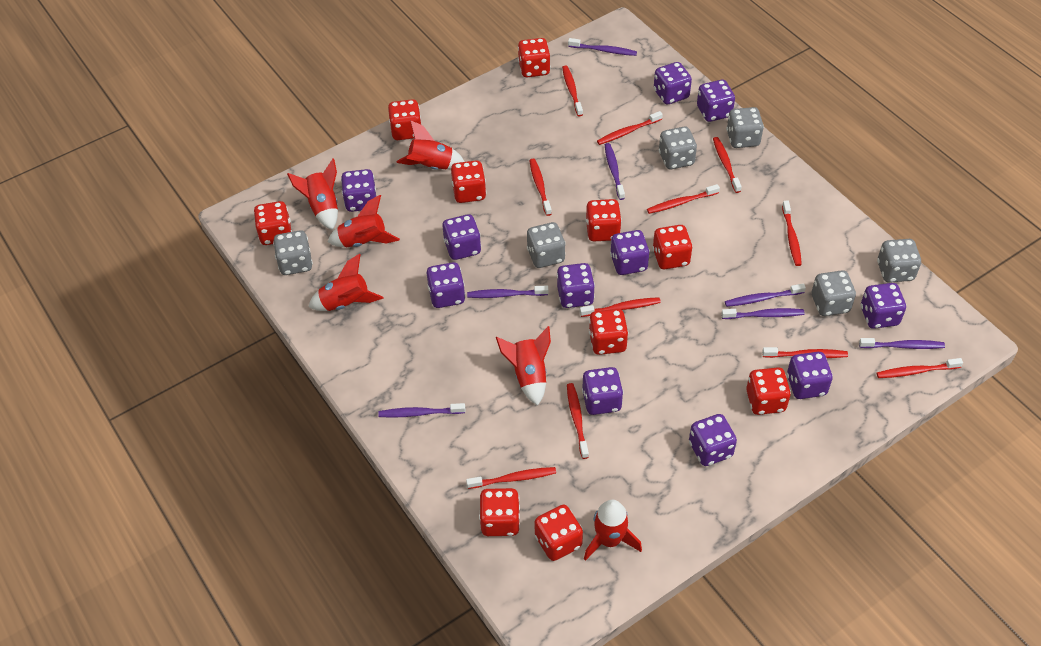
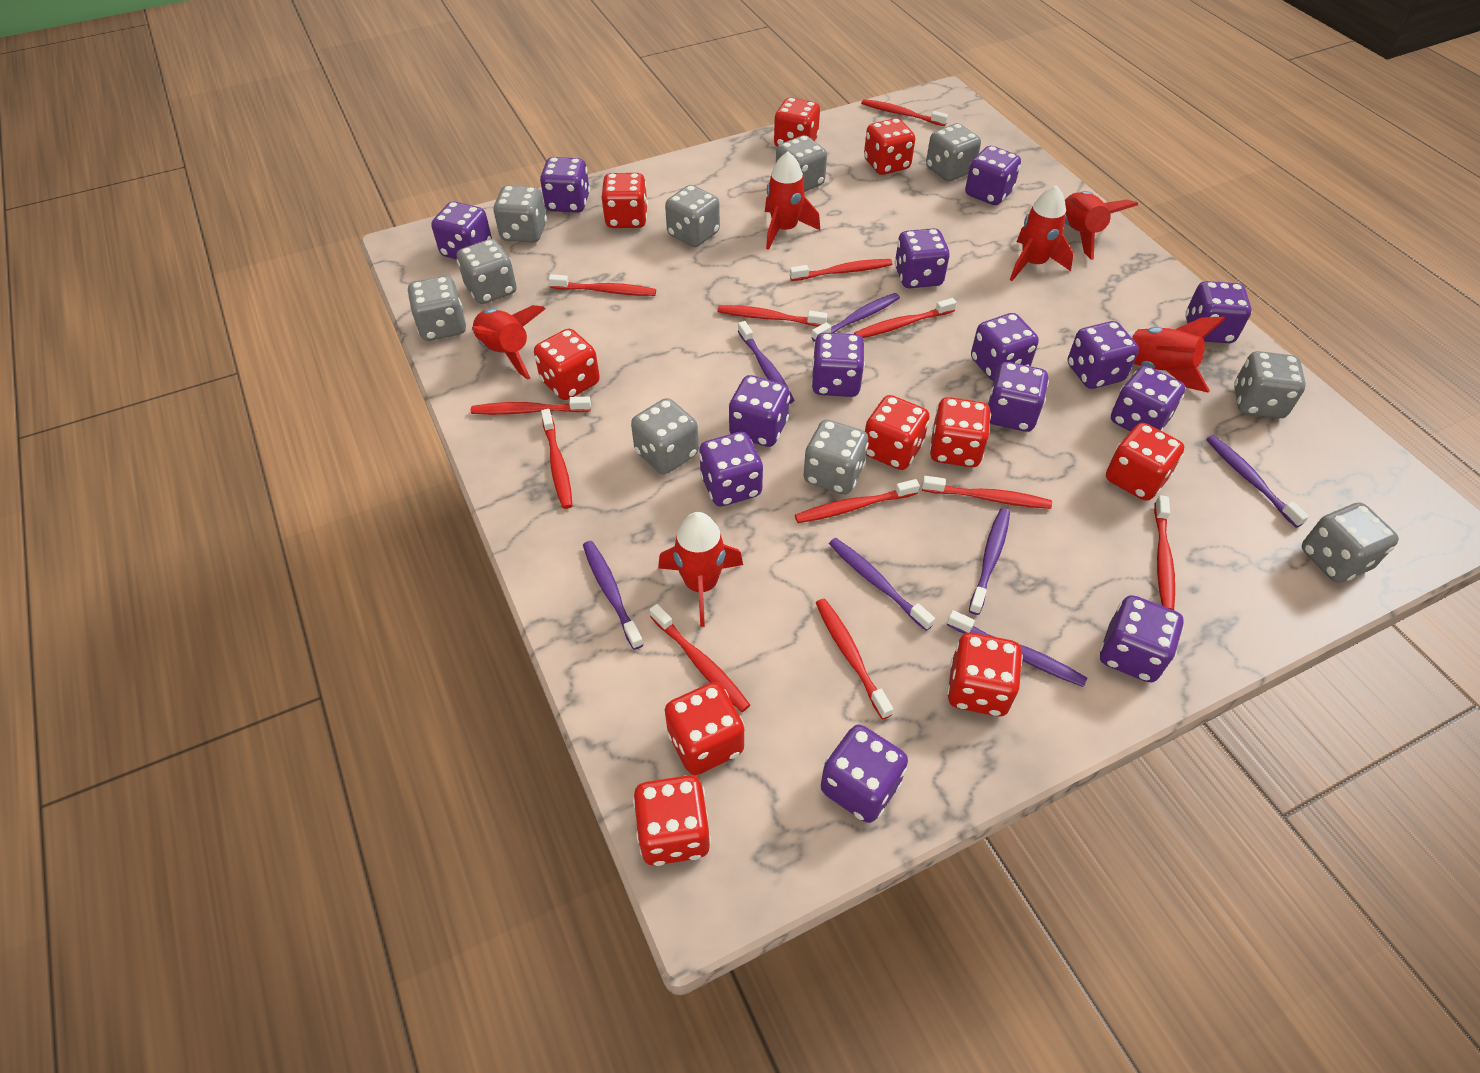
grey dice: 6 -> 10
purple dice: 11 -> 14
red toothbrush: 11 -> 12

